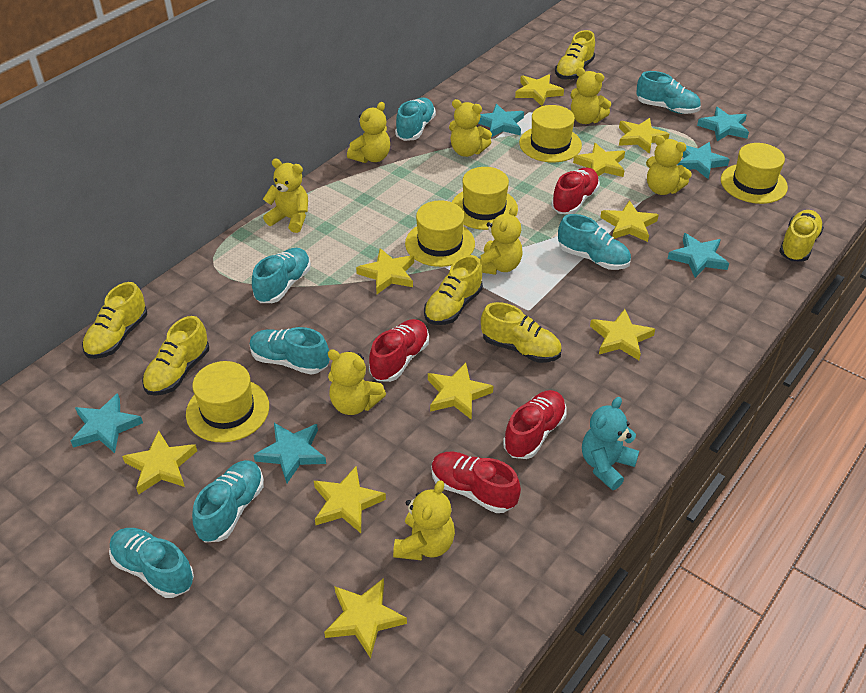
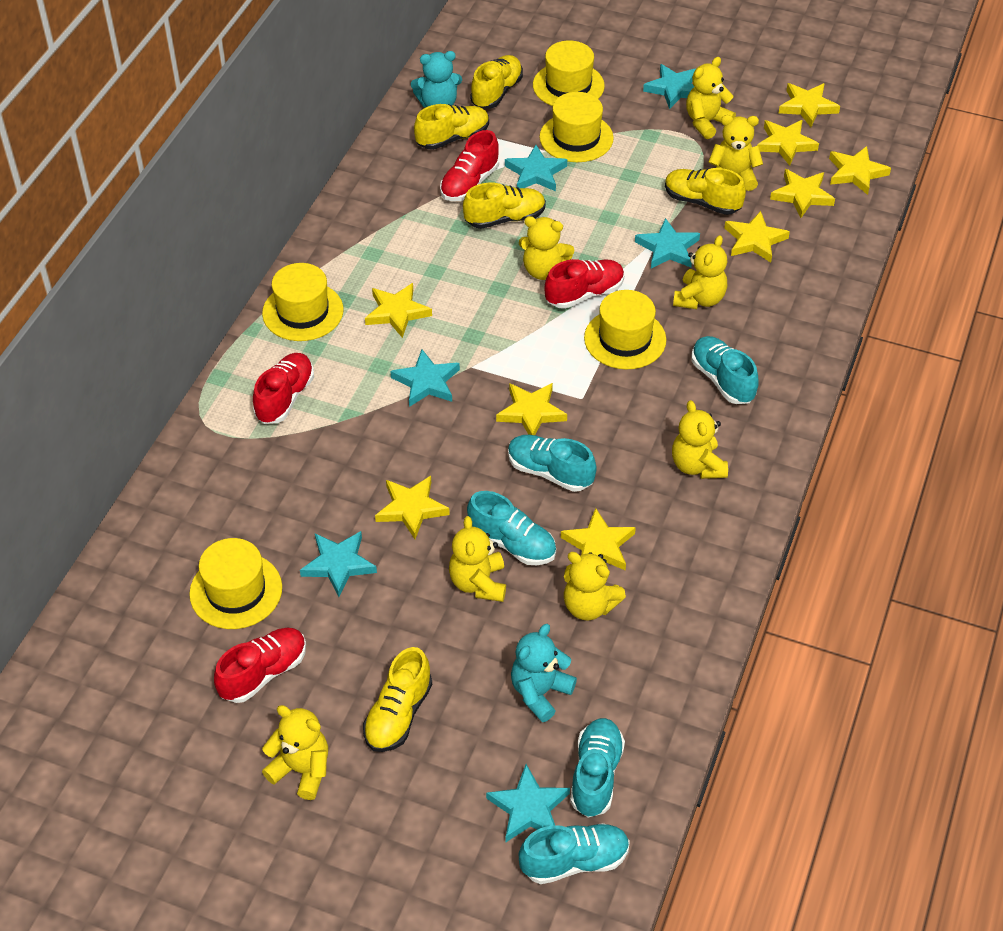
turquoise shoe: 7 -> 5
turquoise teddy bear: 1 -> 2
yellow shoe: 6 -> 5
yellow star: 10 -> 9

